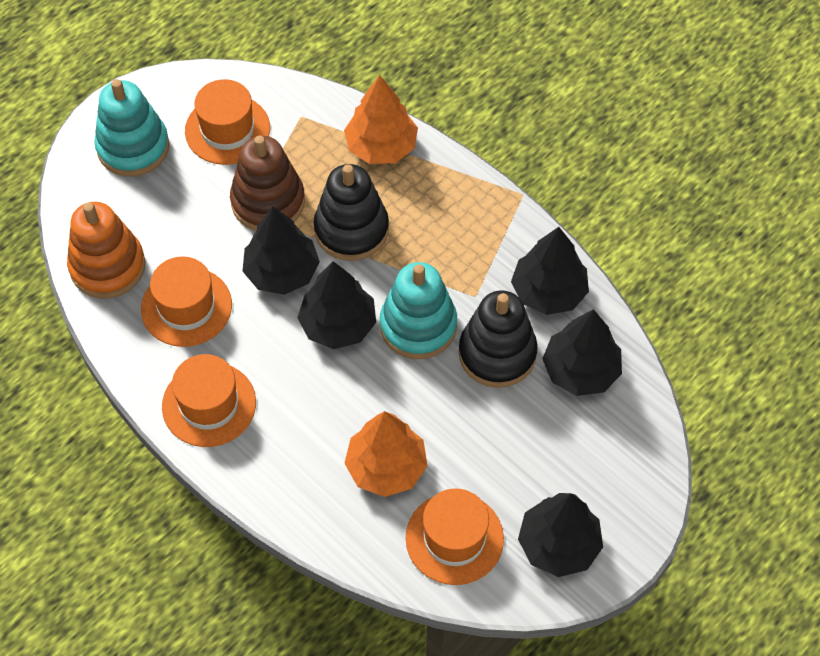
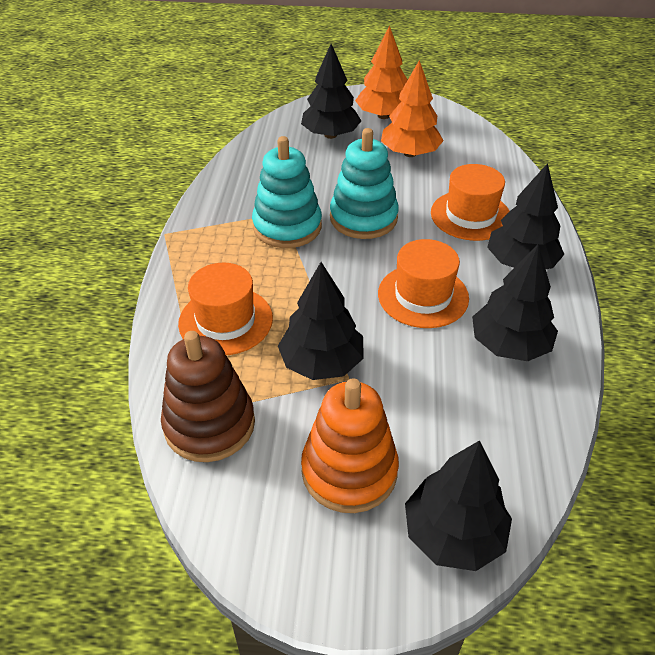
black stacking toy: 2 -> 0
orange hat: 4 -> 3

